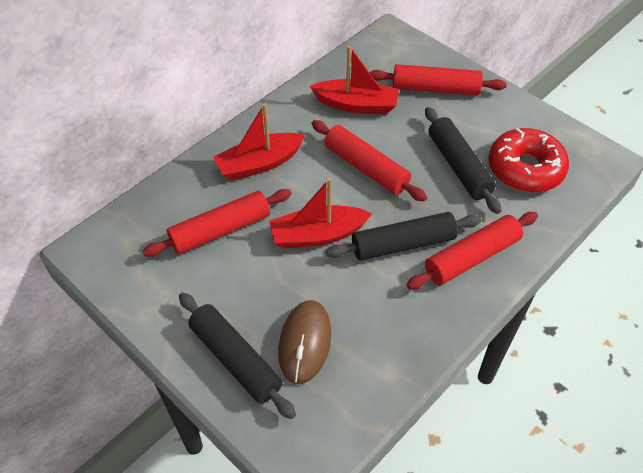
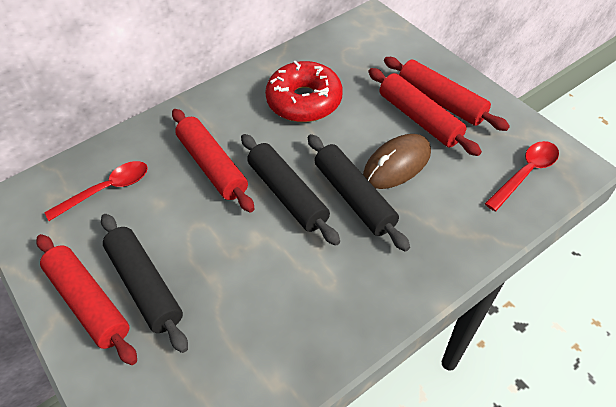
red boat: 3 -> 0
red spoon: 0 -> 2

